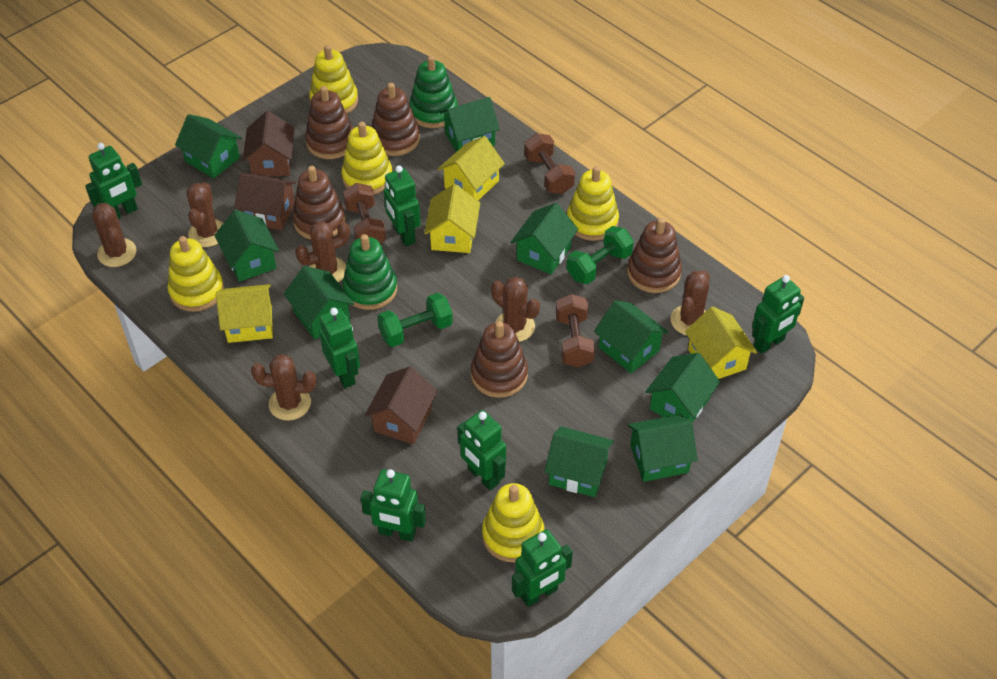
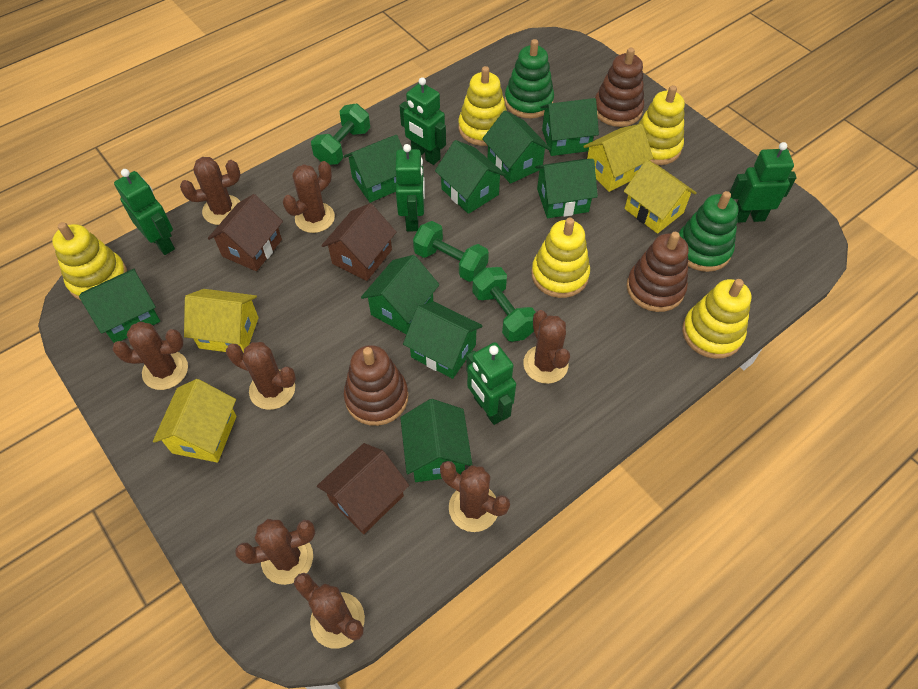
brown cactus: 6 -> 8
brown dumbbell: 3 -> 0
brown stacking toy: 5 -> 3
green dumbbell: 2 -> 3
green robot: 7 -> 5

